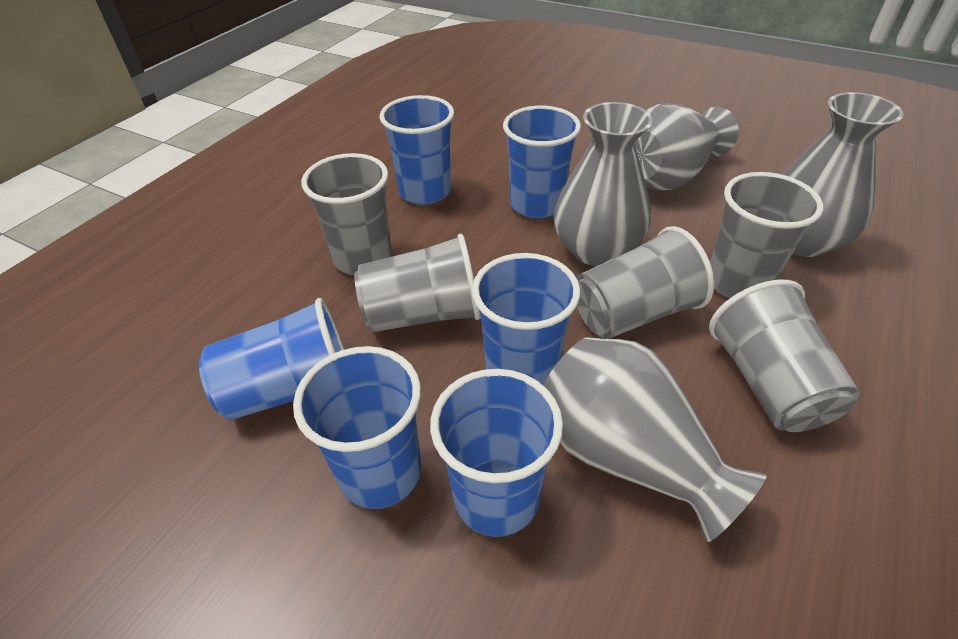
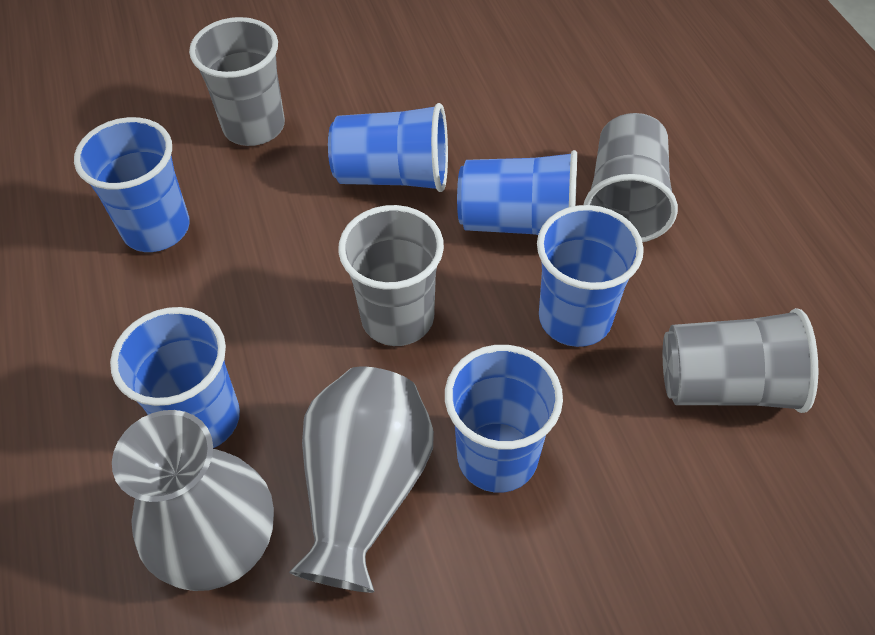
grey cup: 5 -> 4
grey vase: 4 -> 2

